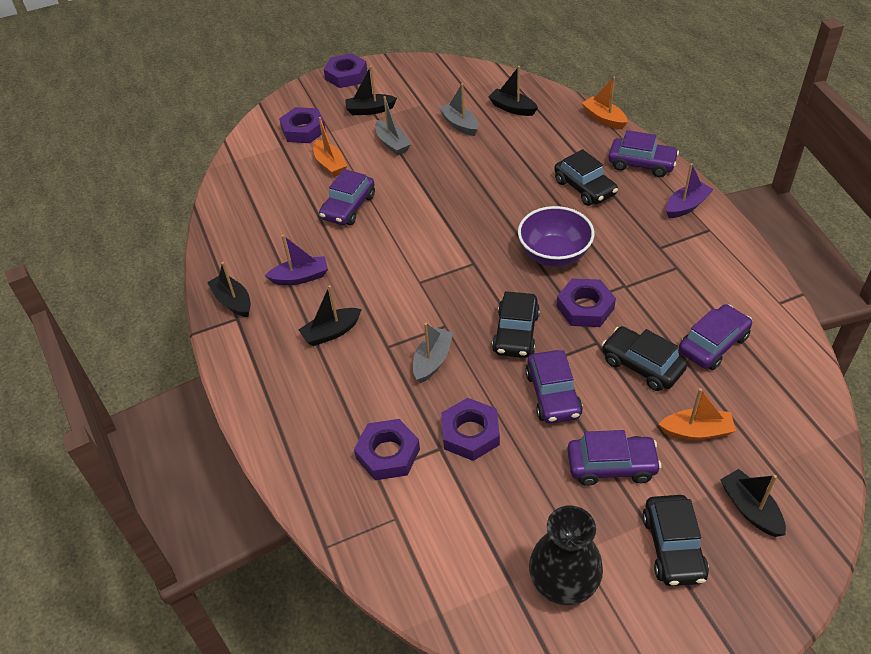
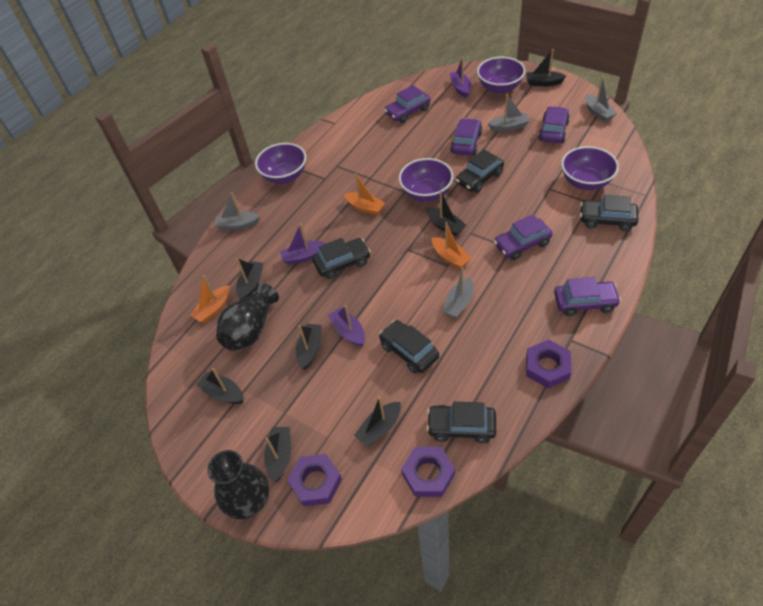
black boat: 5 -> 7
black car: 4 -> 5
black vase: 1 -> 2
grey boat: 3 -> 4
purple boat: 2 -> 3
purple bowl: 1 -> 4
purple nut: 5 -> 3

